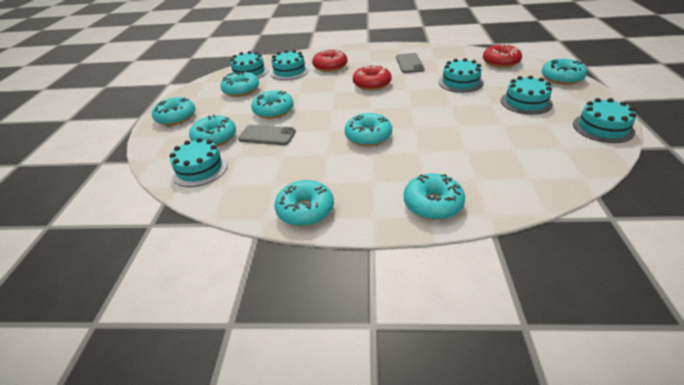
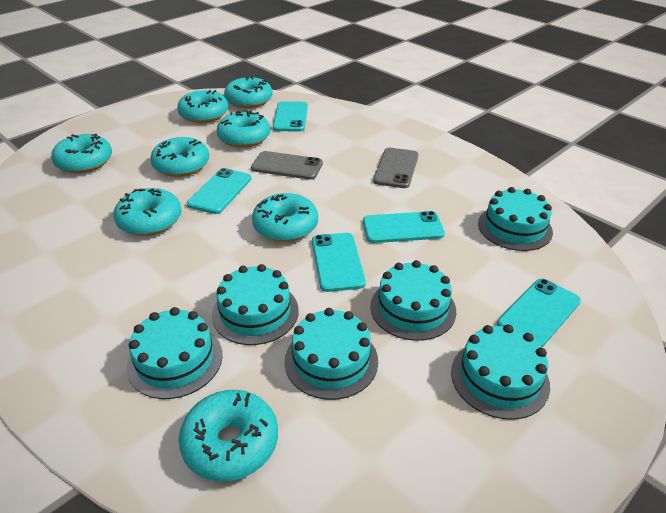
red donut: 3 -> 0
turquoise phone: 0 -> 5

